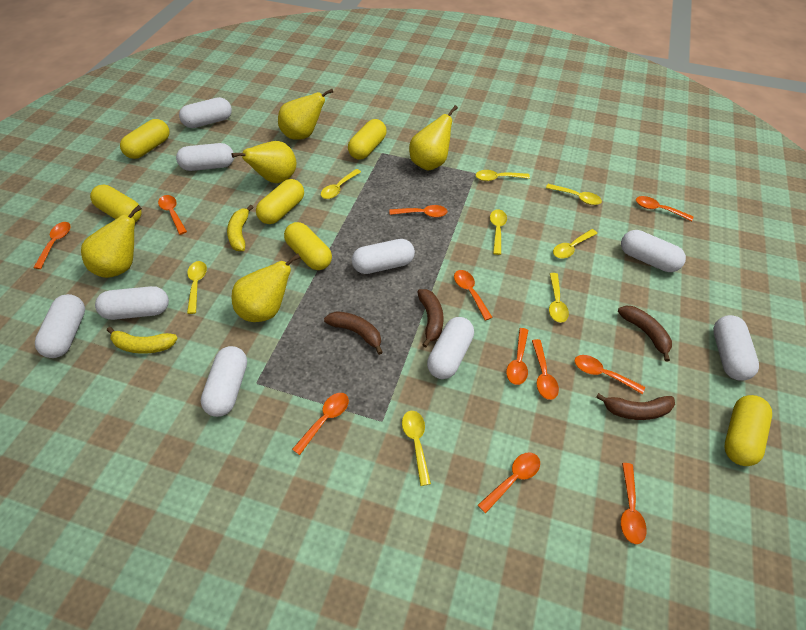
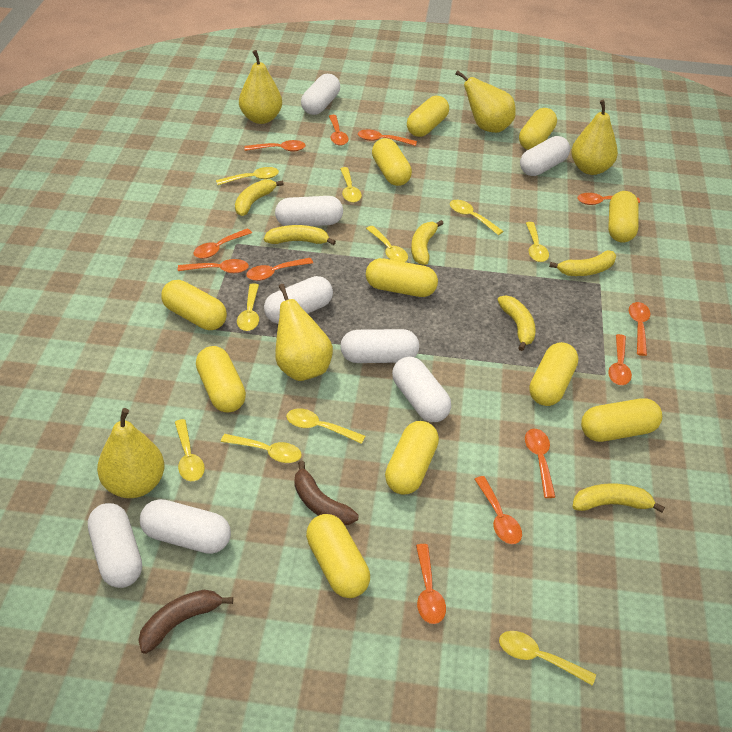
brown banana: 4 -> 2
orange spoon: 11 -> 12
white capsule: 9 -> 8
yellow banana: 2 -> 6
yellow capsule: 6 -> 11
yellow spoon: 8 -> 10

